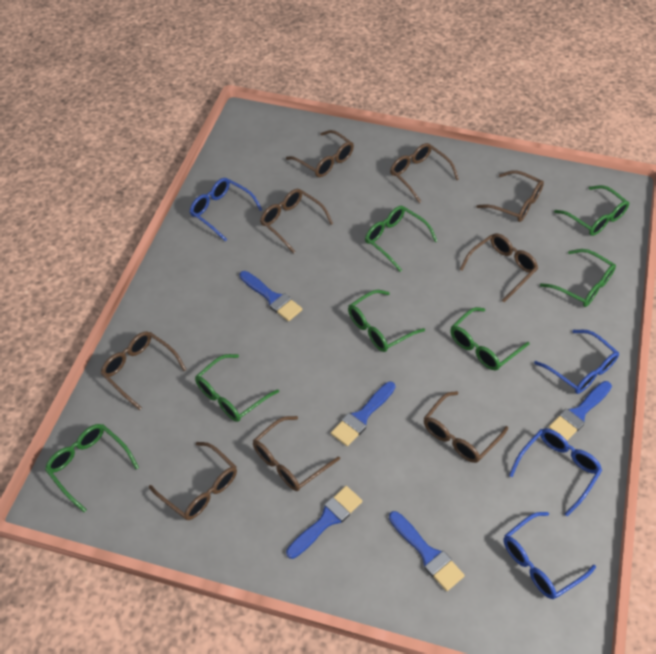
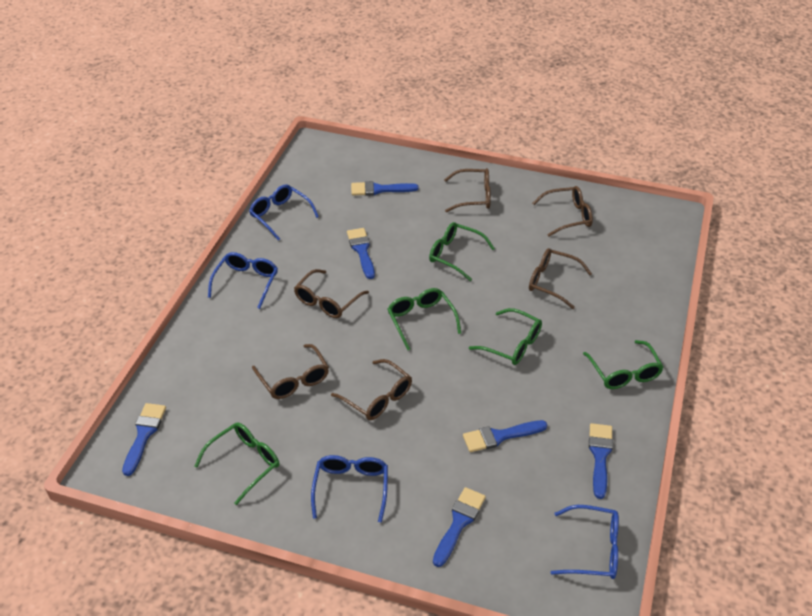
blue brush: 5 -> 6
brown glasses: 9 -> 6
green glasses: 7 -> 5

